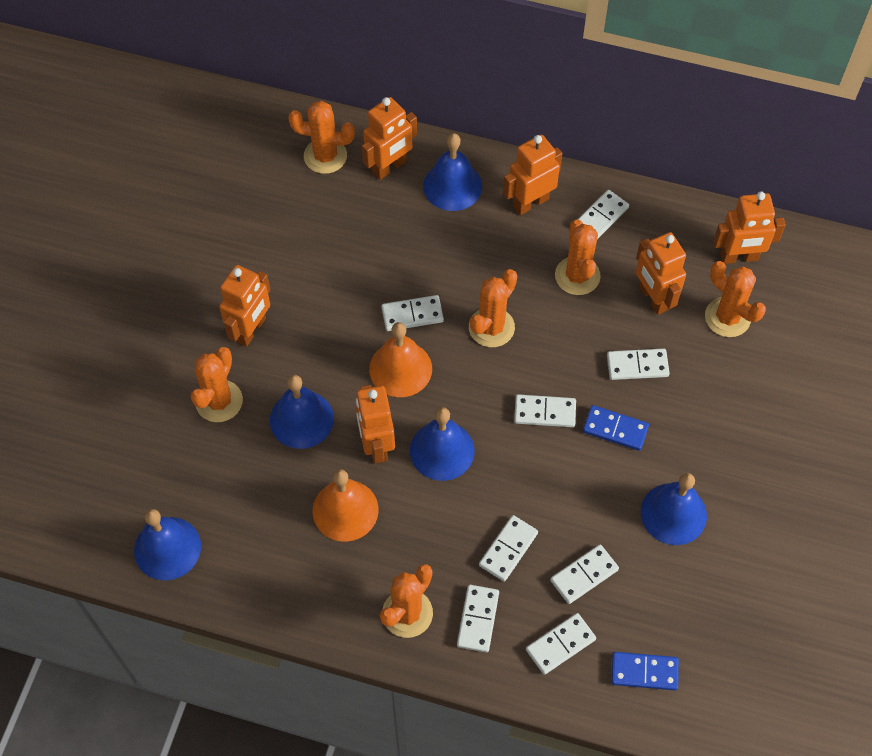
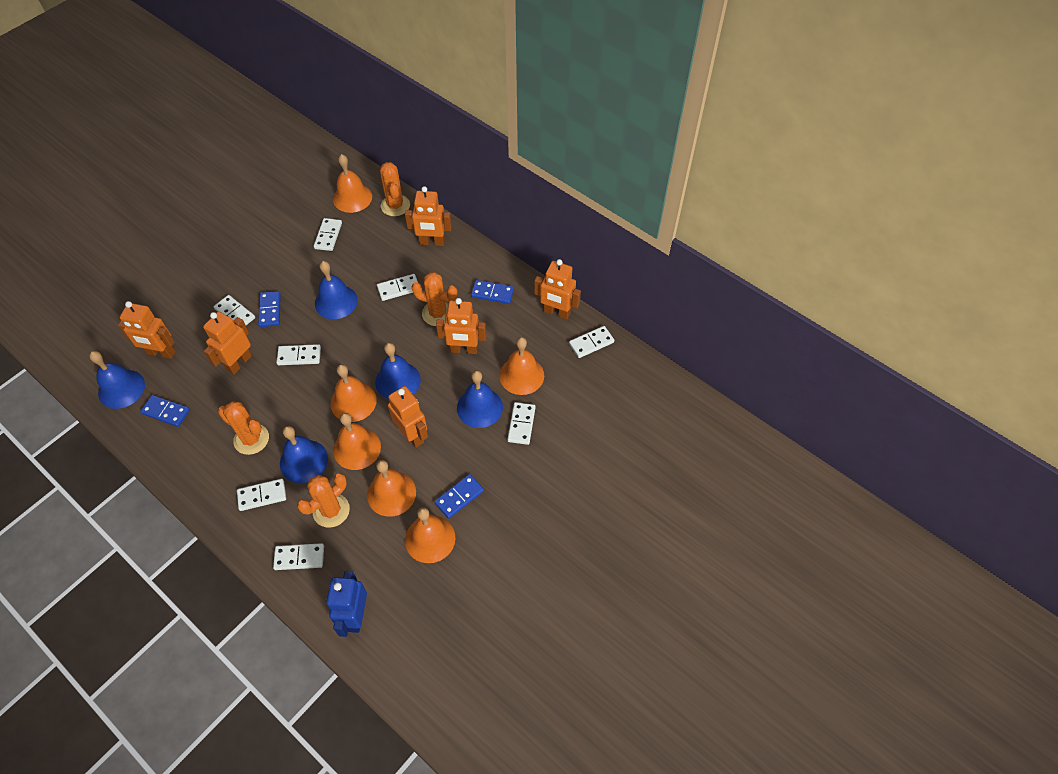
blue domino: 2 -> 4
blue robot: 0 -> 1
orange bell: 2 -> 6
orange cactus: 6 -> 4

